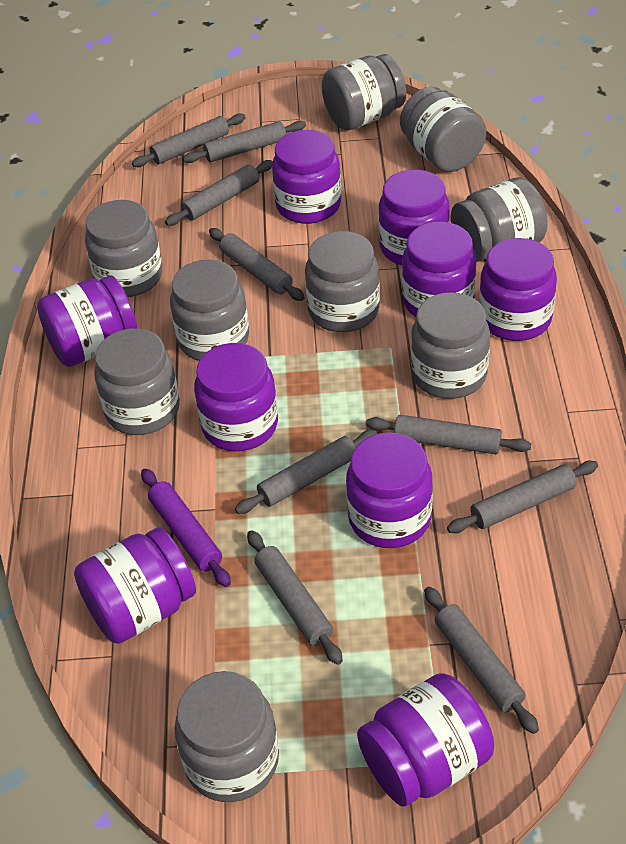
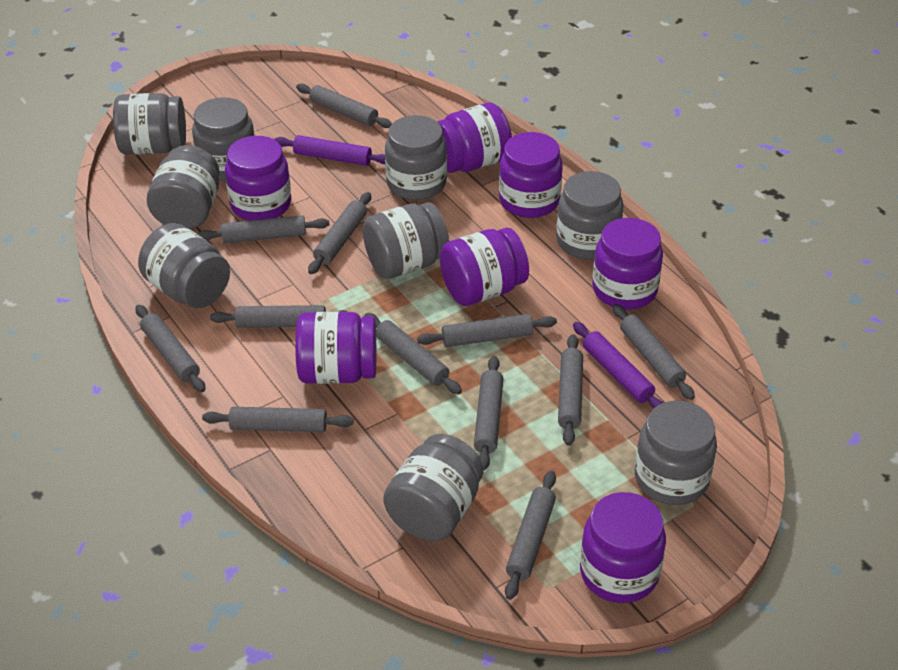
grey rolling pin: 9 -> 12
purple jar: 9 -> 7
purple rolling pin: 1 -> 2

